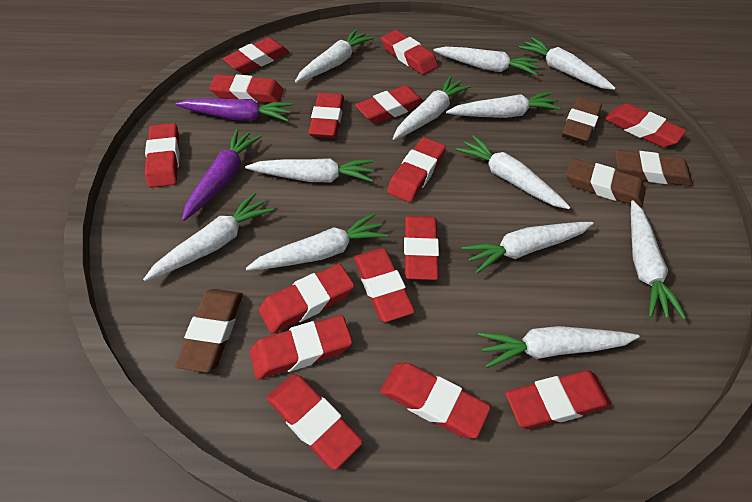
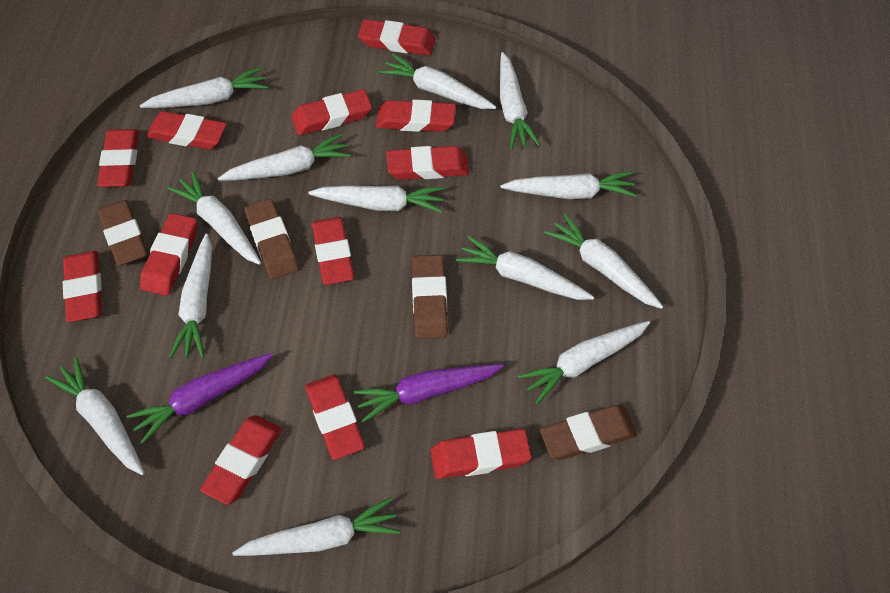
red eraser: 15 -> 12
white carrot: 12 -> 13

